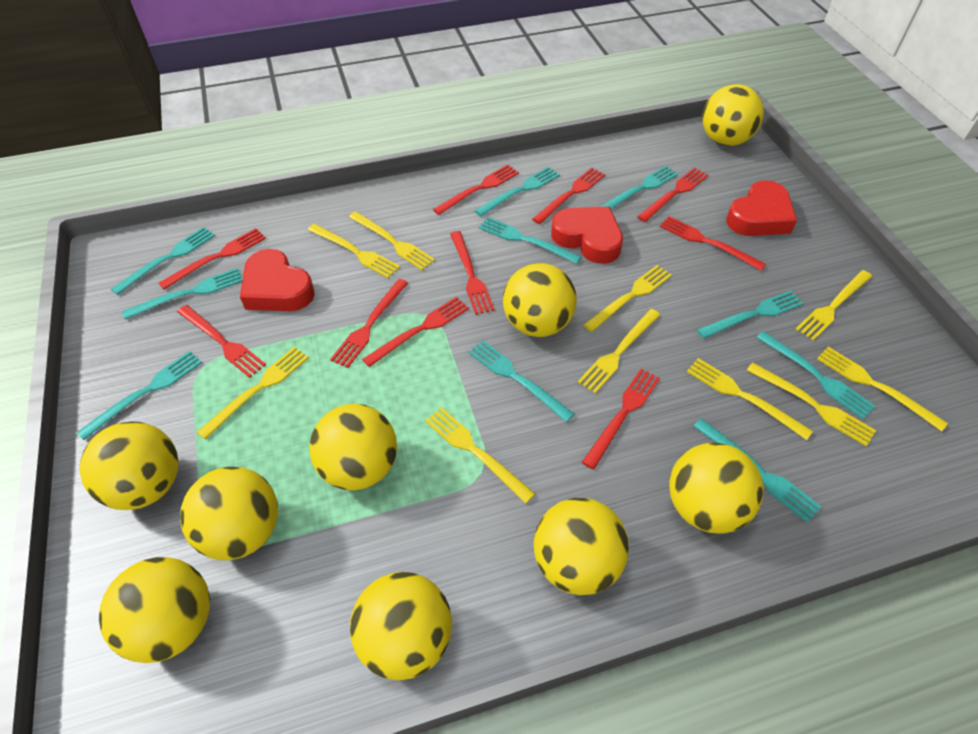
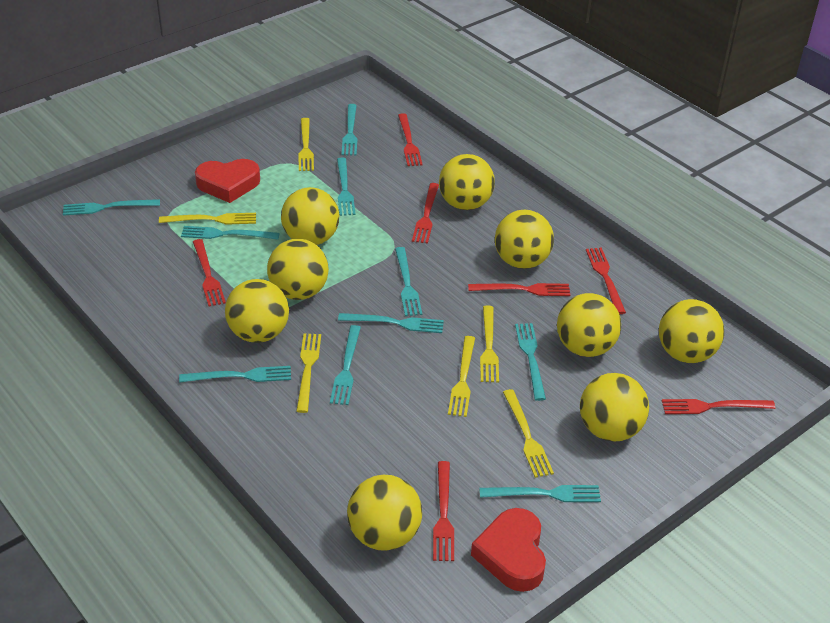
red fork: 10 -> 7
red heart: 3 -> 2
yellow fork: 10 -> 6

